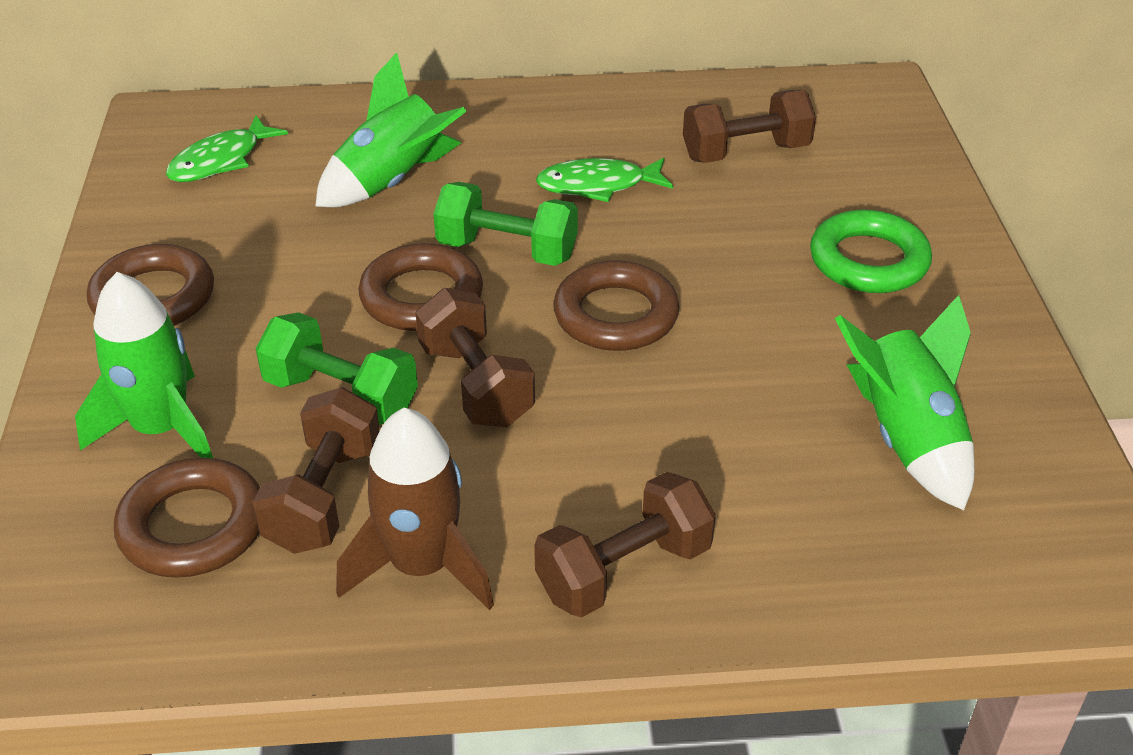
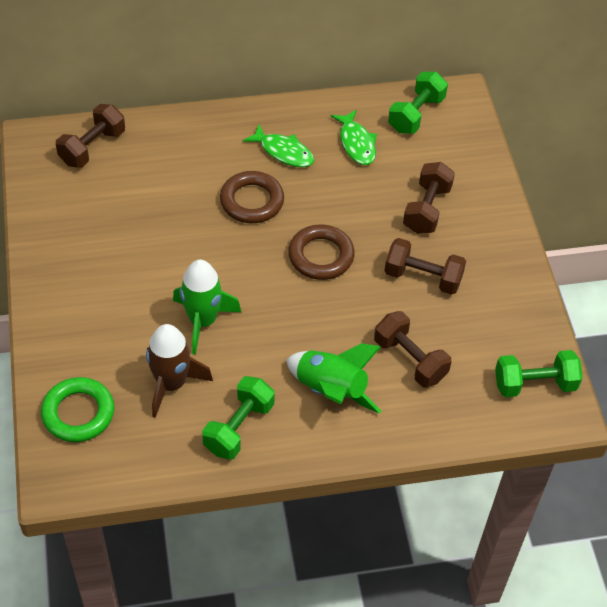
brown ring: 4 -> 2
green dumbbell: 2 -> 3
green rocket: 3 -> 2

